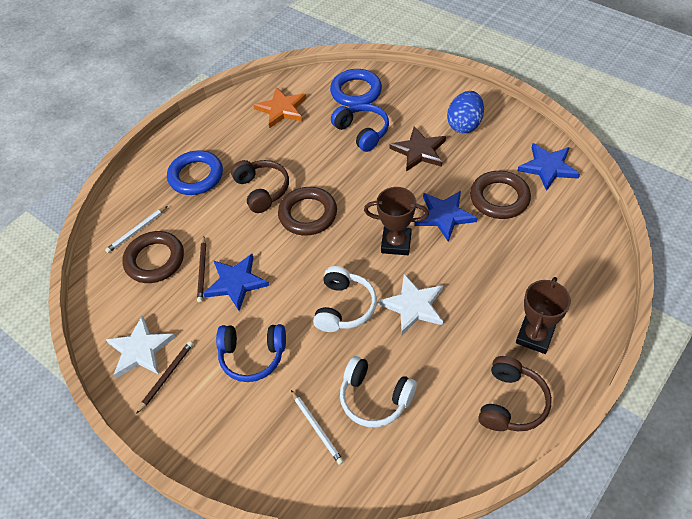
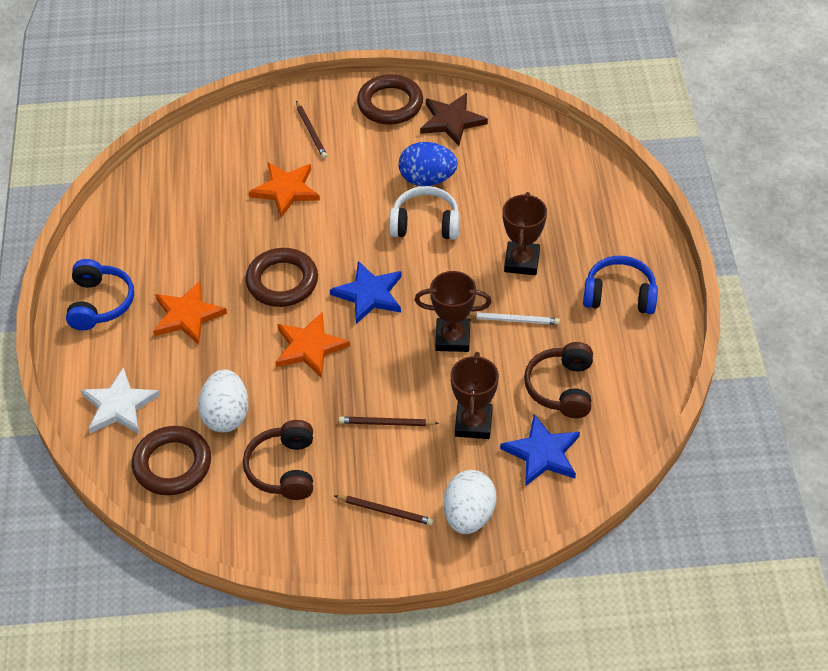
blue ring: 2 -> 0
blue star: 3 -> 2
brown pencil: 2 -> 3
brown trophy: 2 -> 3
orange star: 1 -> 3
white egg: 0 -> 2
white headphones: 2 -> 1
white pencil: 2 -> 1
white star: 2 -> 1

